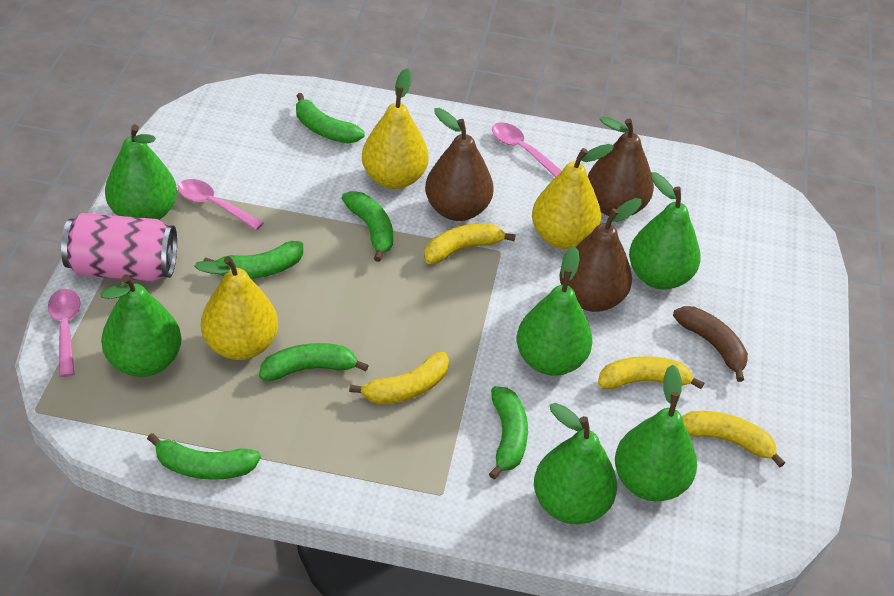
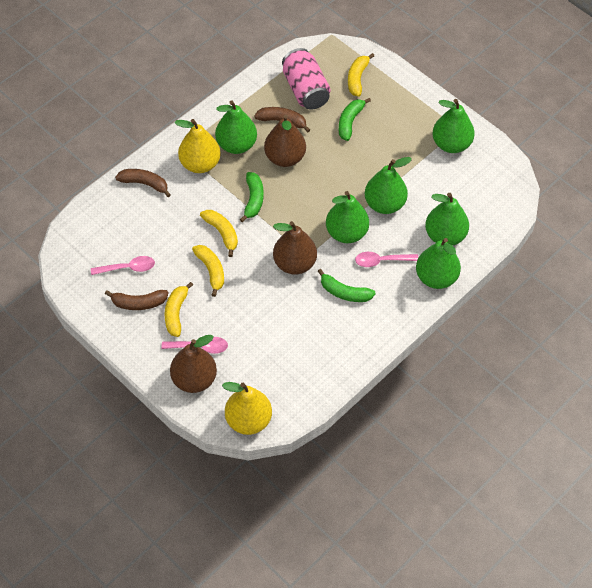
brown banana: 1 -> 3
green banana: 6 -> 3
yellow pear: 3 -> 2

